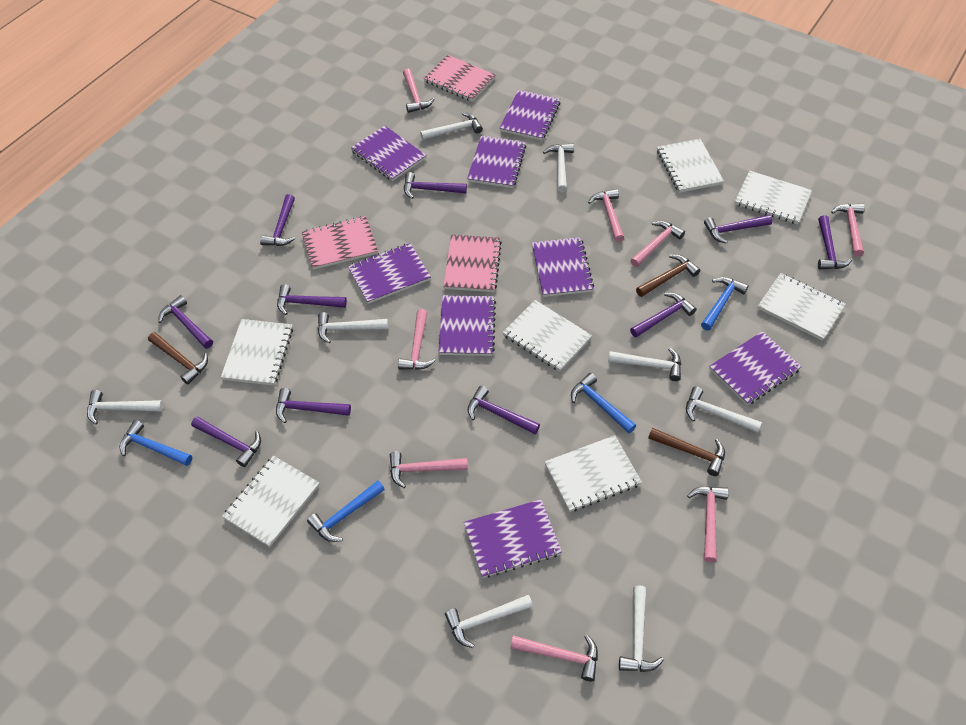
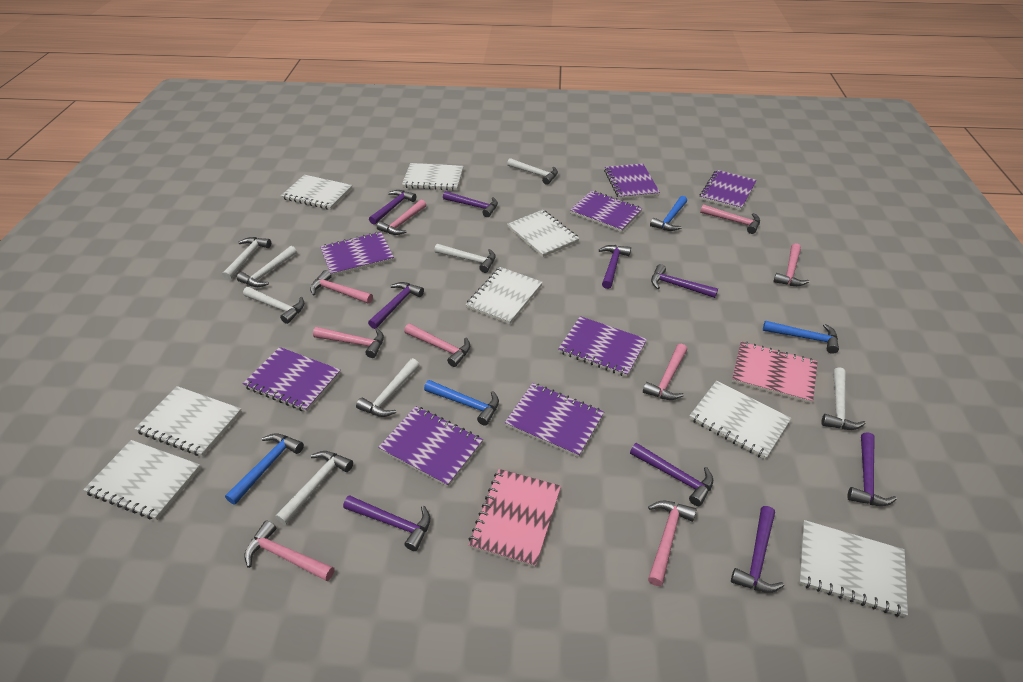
brown hammer: 3 -> 0
pink hammer: 8 -> 9
pink notebook: 3 -> 2
purple hammer: 10 -> 9
white notebook: 7 -> 8

